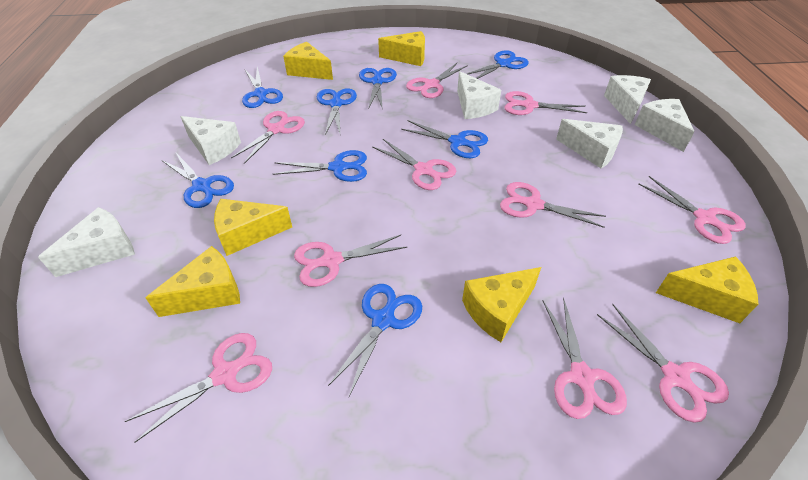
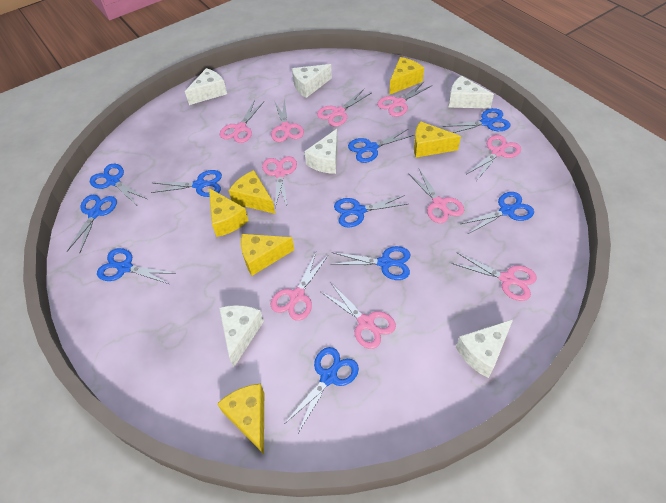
blue scissors: 8 -> 10

